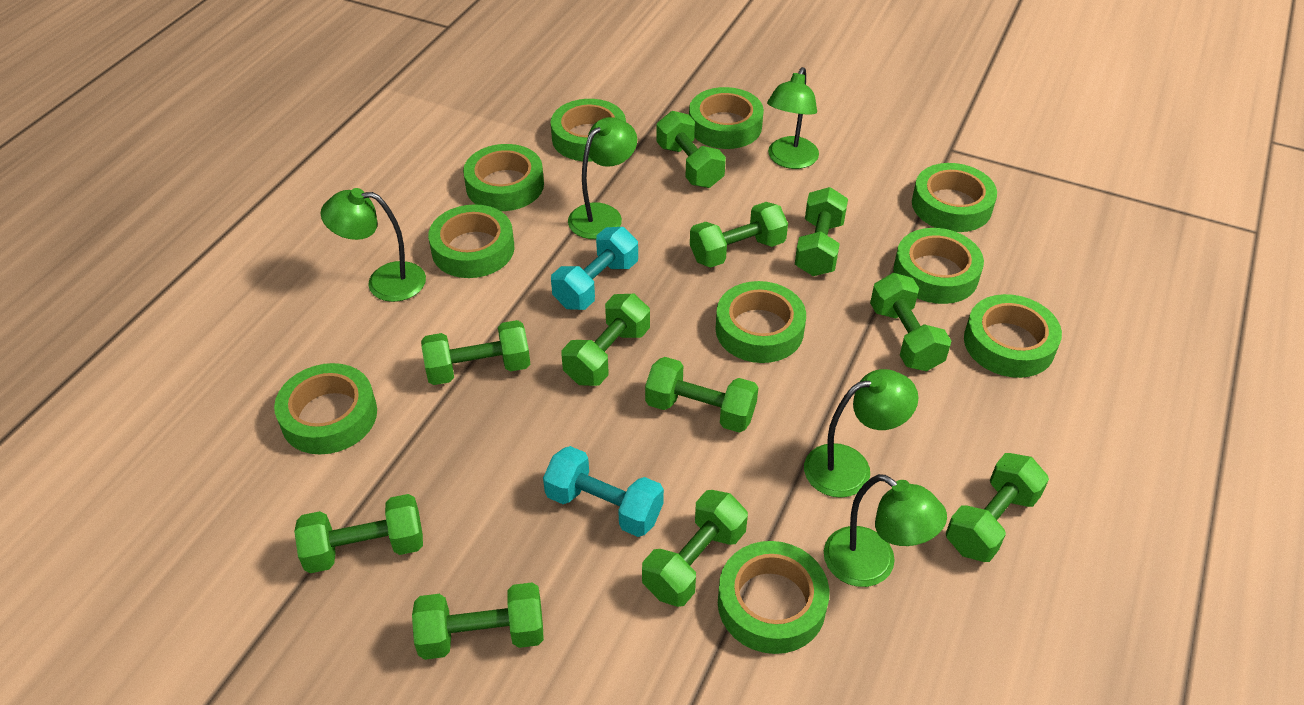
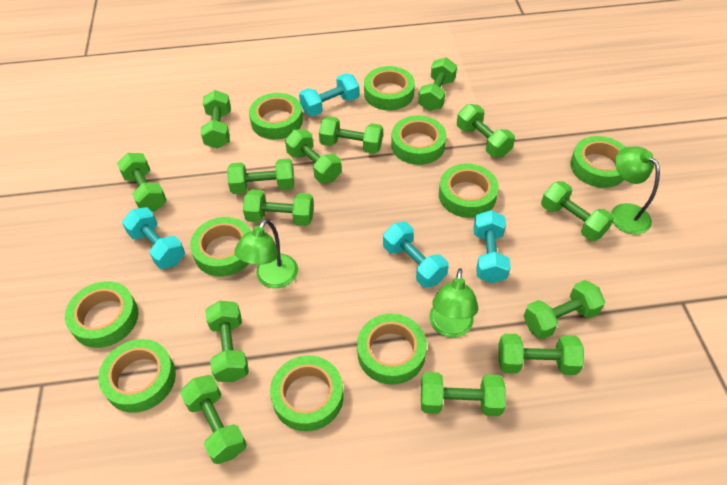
green dumbbell: 11 -> 14
green lamp: 5 -> 3
turquoise dumbbell: 2 -> 4

